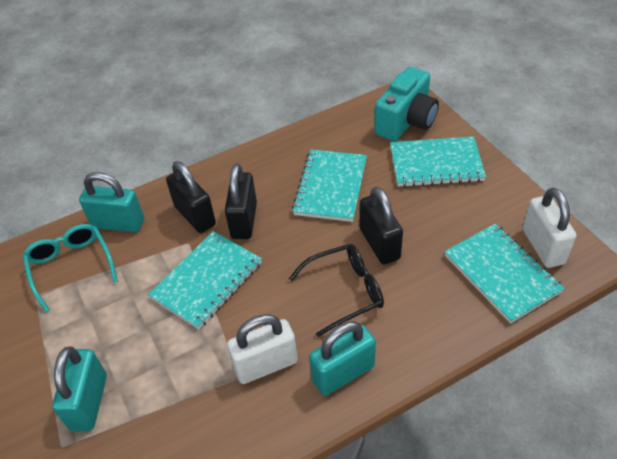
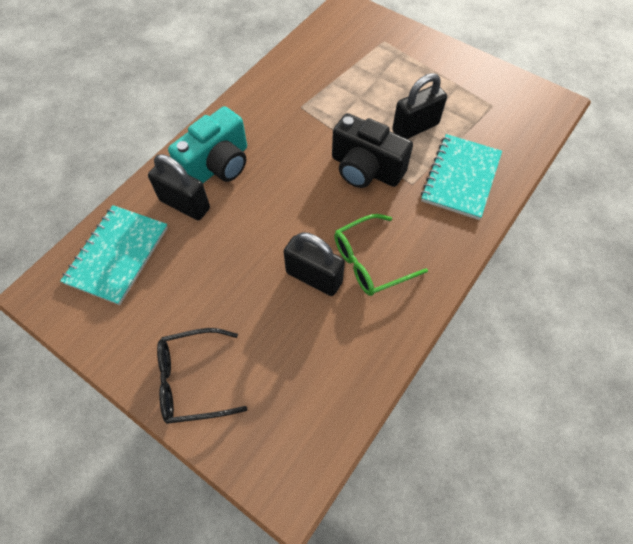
black camera: 0 -> 1
green glasses: 0 -> 1
turquoise glasses: 1 -> 0
turquoise notebook: 4 -> 2
turquoise padlock: 3 -> 0
white padlock: 2 -> 0

